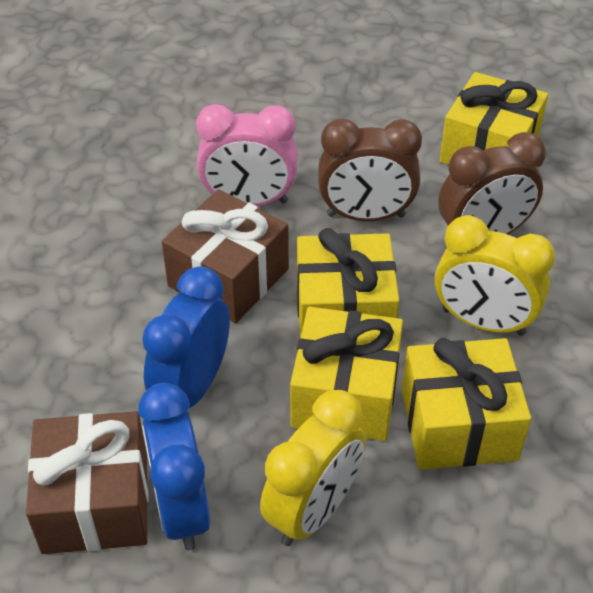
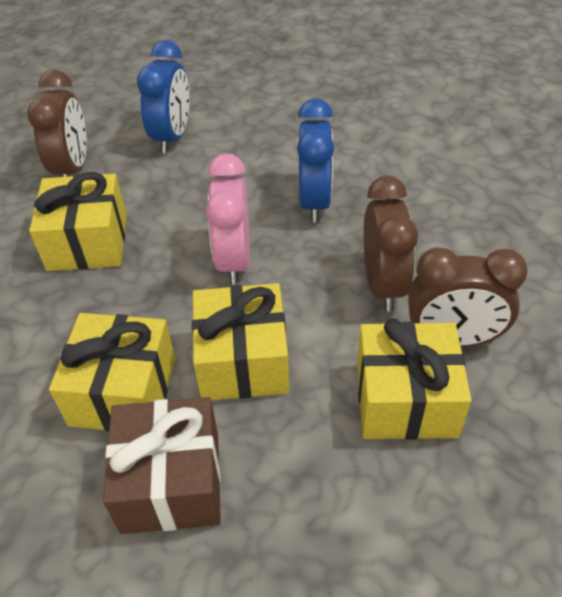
brown clock: 2 -> 3
brown gift: 2 -> 1
yellow clock: 2 -> 0

